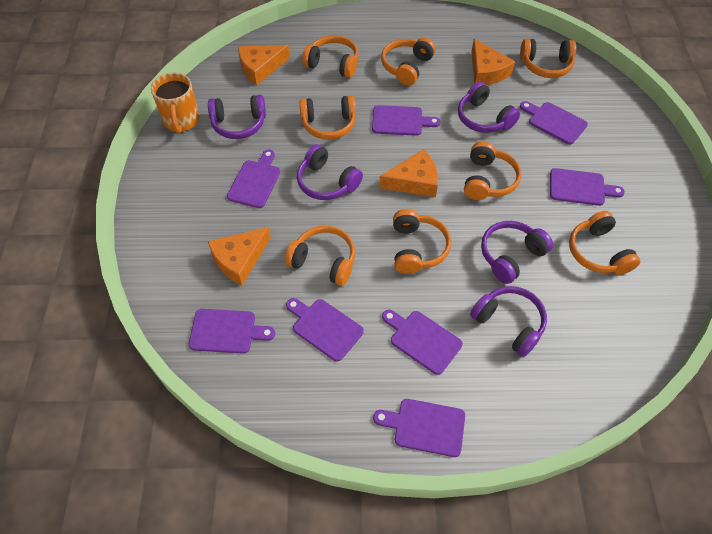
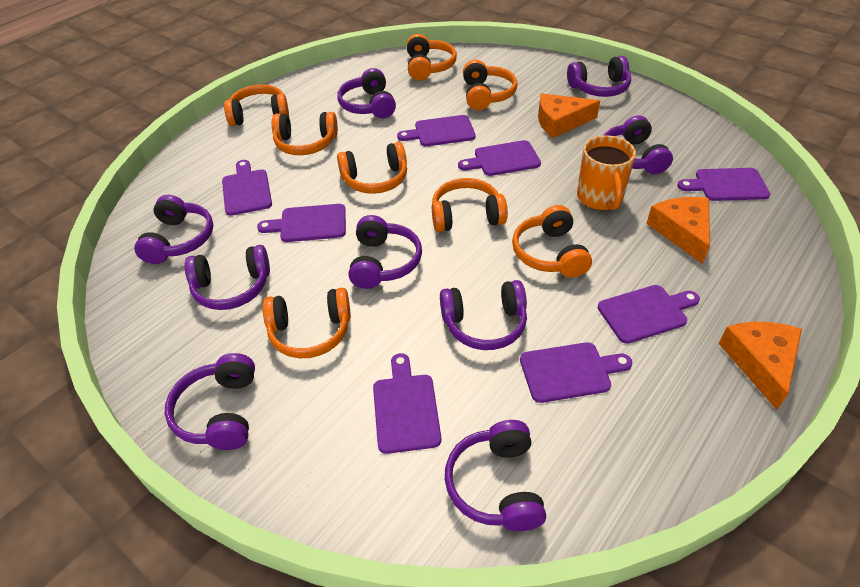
orange cheese: 4 -> 3
purple headphones: 5 -> 9

